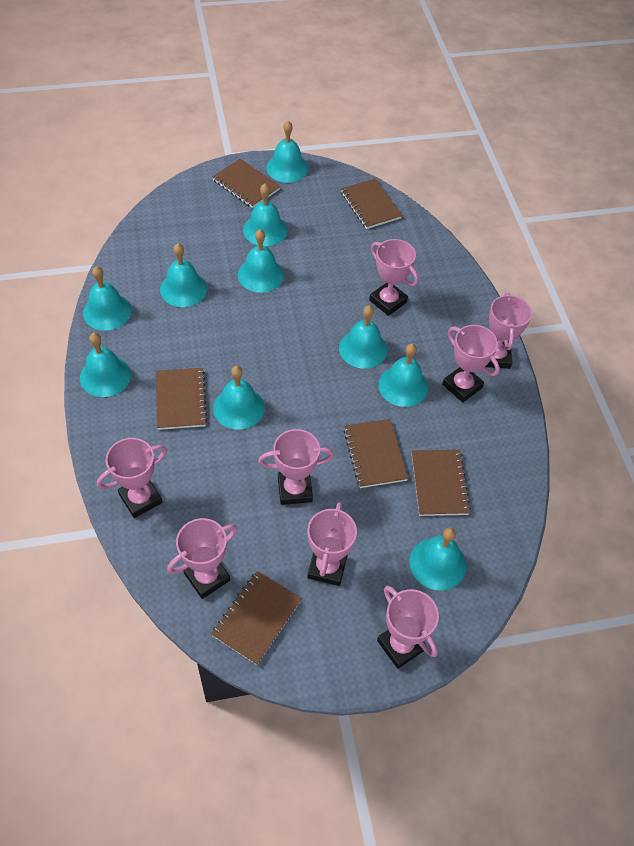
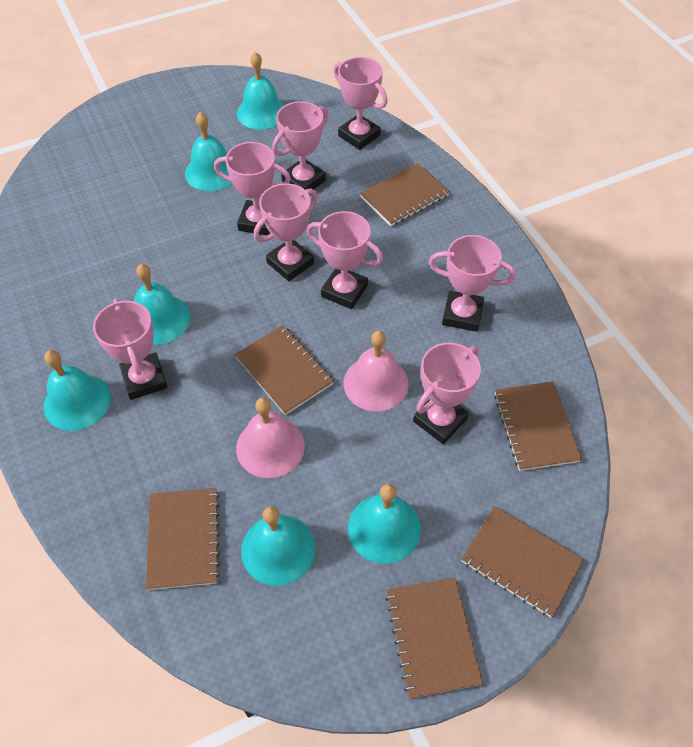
pink bell: 0 -> 2
turquoise bell: 10 -> 6

